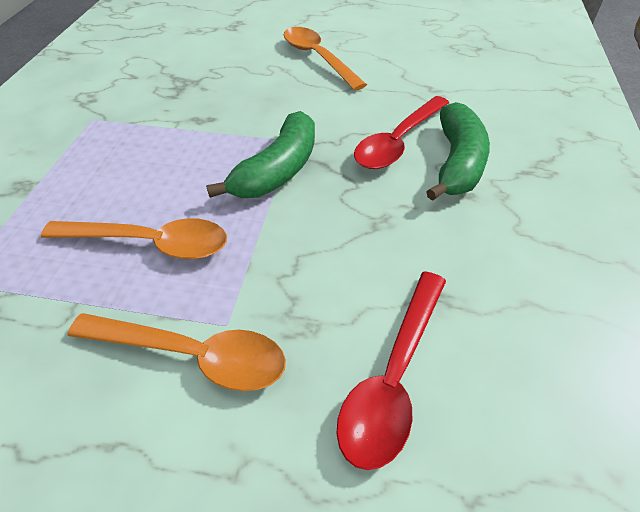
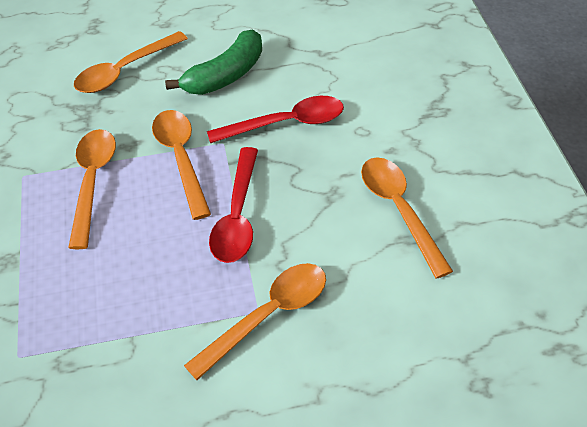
green banana: 2 -> 1
orange spoon: 3 -> 5

